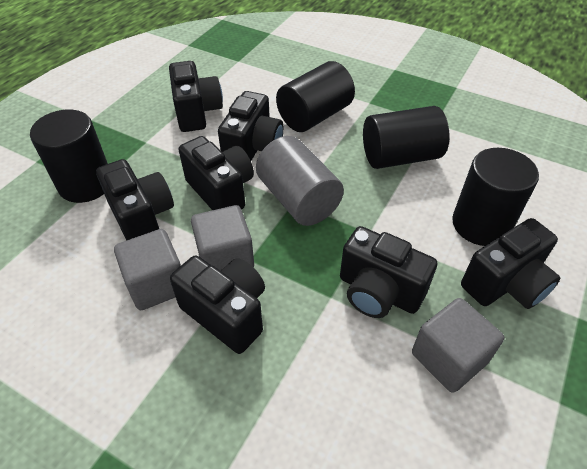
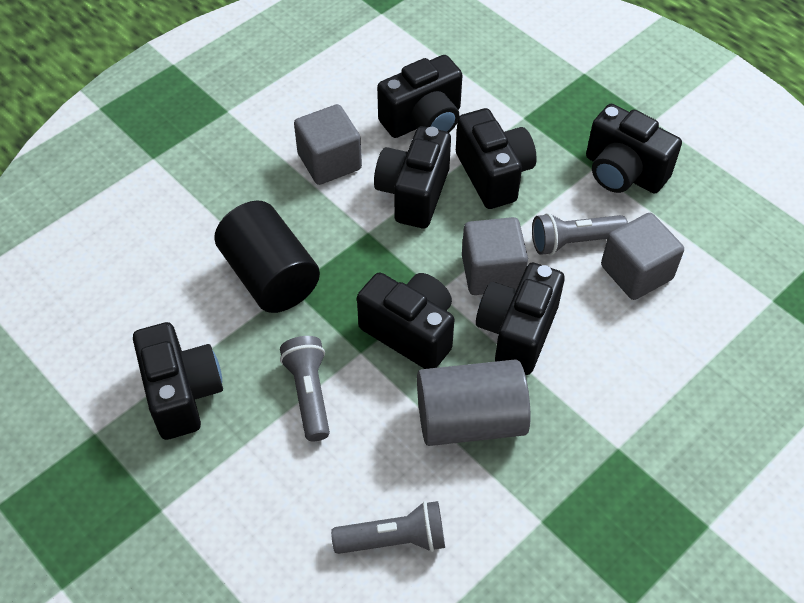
black cylinder: 4 -> 1
grey flashlight: 0 -> 3

